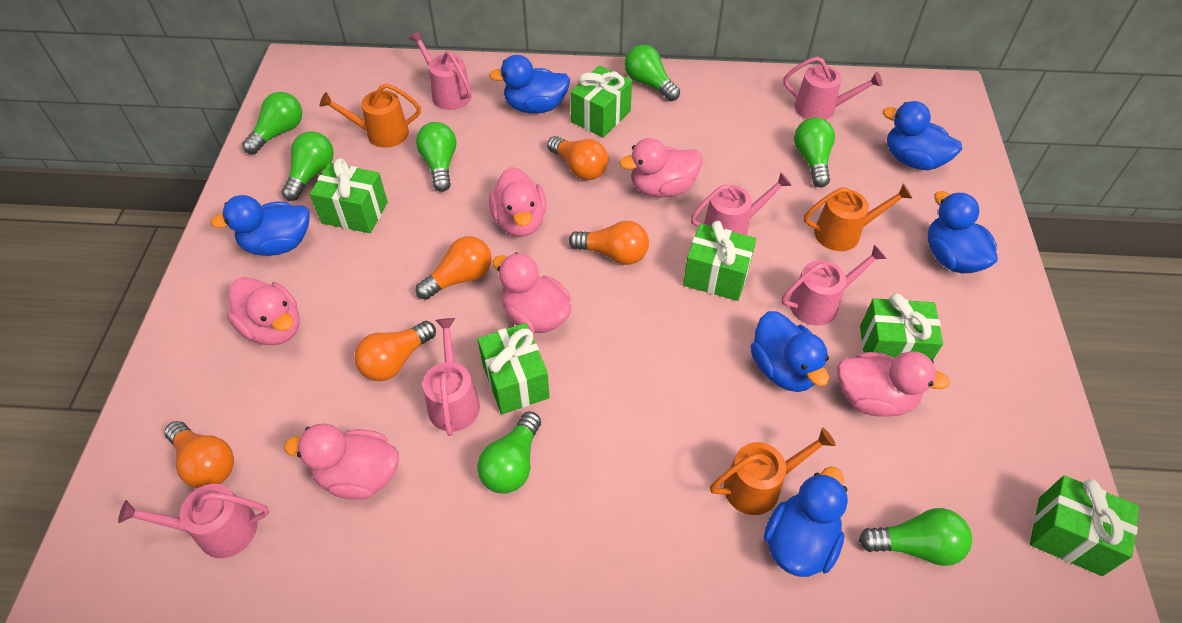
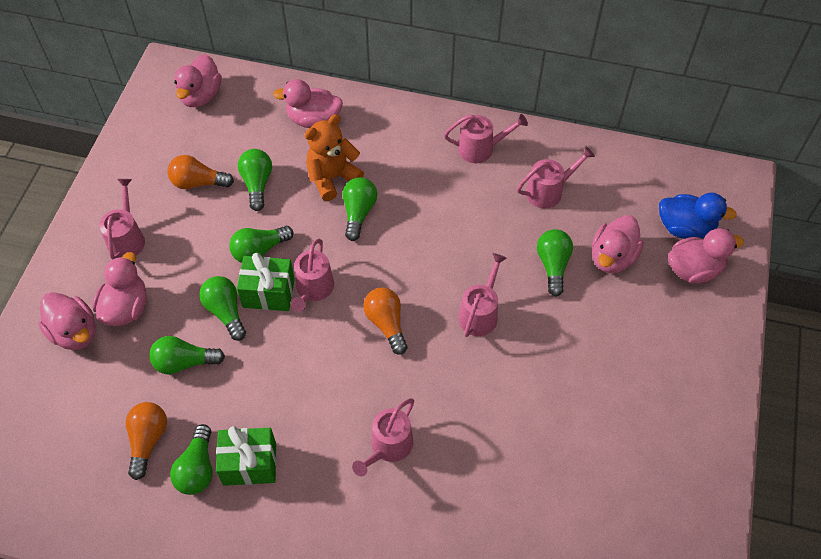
blue duck: 6 -> 1
green gift: 6 -> 2
orange light bulb: 5 -> 3
orange teddy bear: 0 -> 1
orange watering can: 3 -> 0

